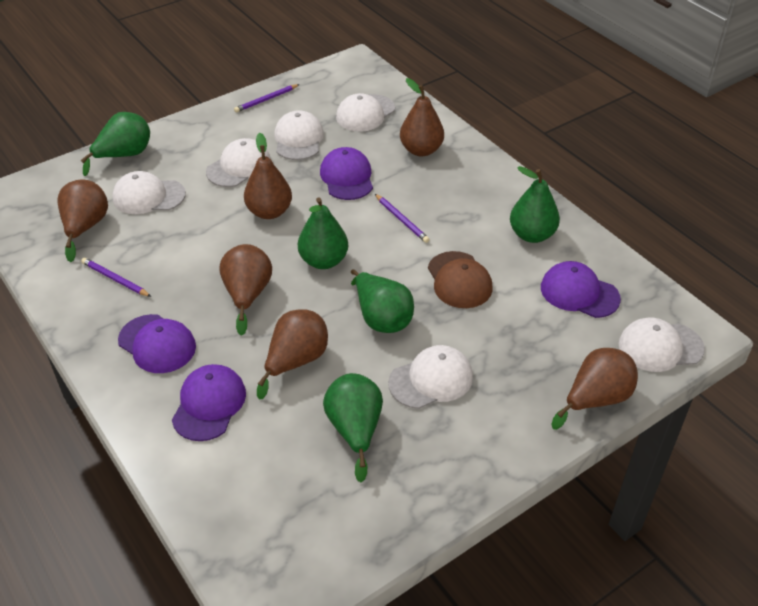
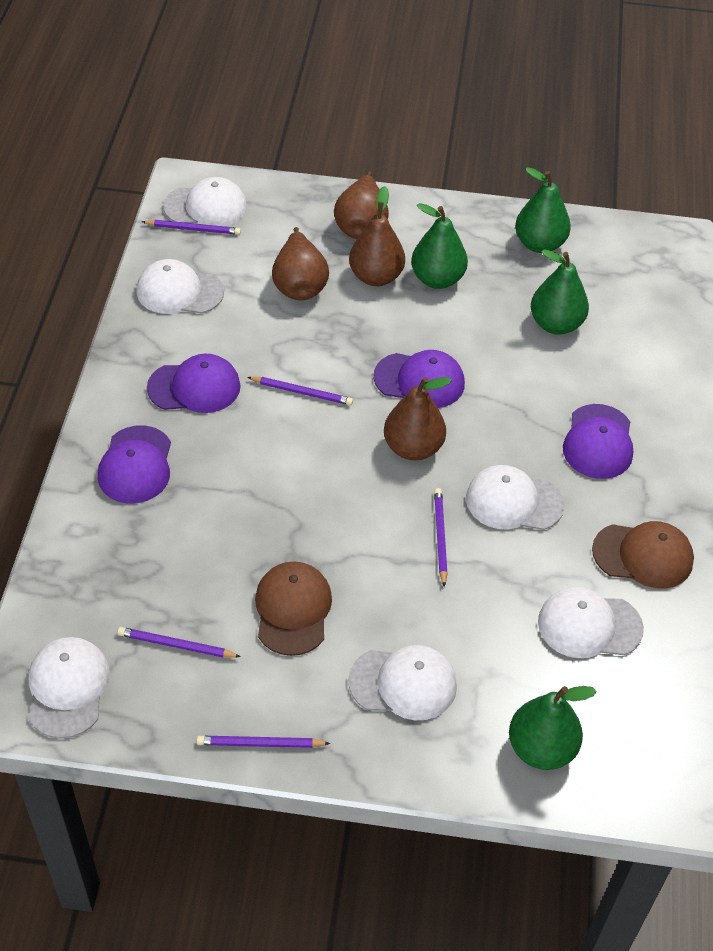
brown cap: 1 -> 2
brown pear: 6 -> 4
green pear: 5 -> 4
purple pencil: 3 -> 5

